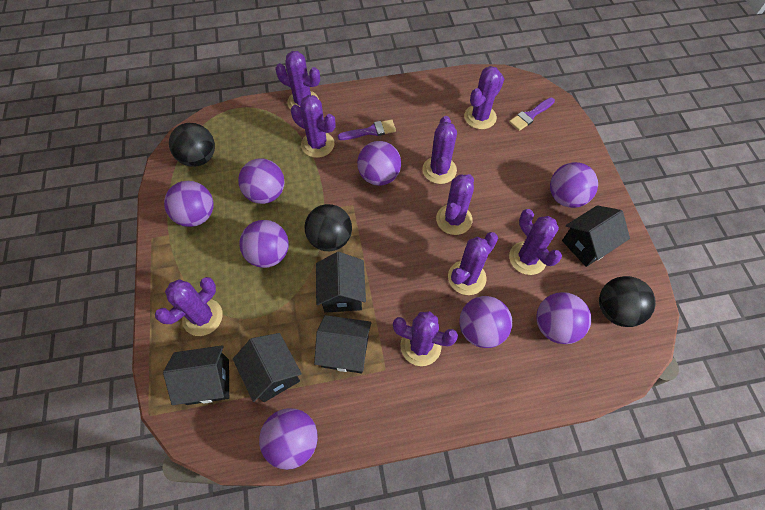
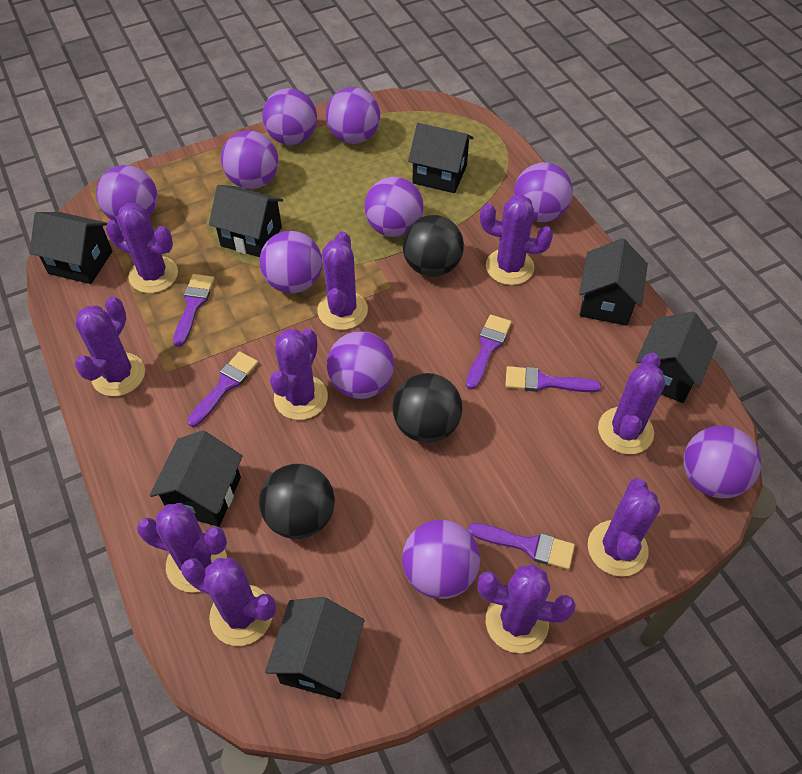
black house: 5 -> 7
purple ball: 8 -> 10
purple brush: 2 -> 5
purple cactus: 9 -> 10

